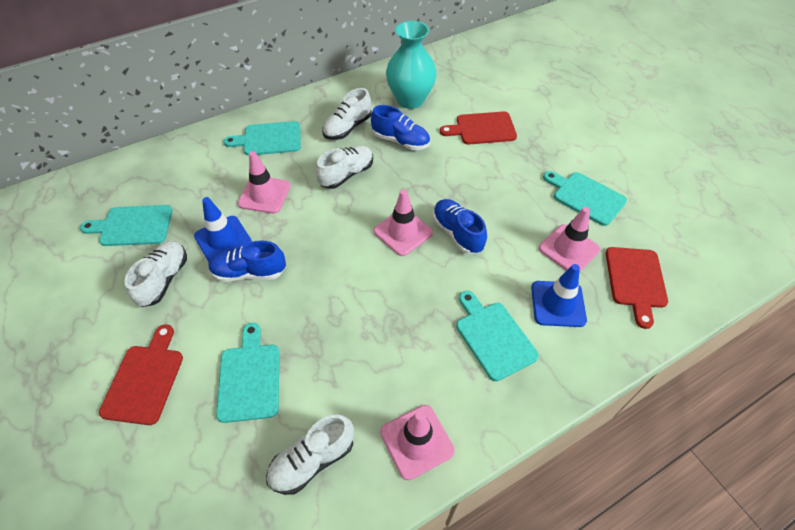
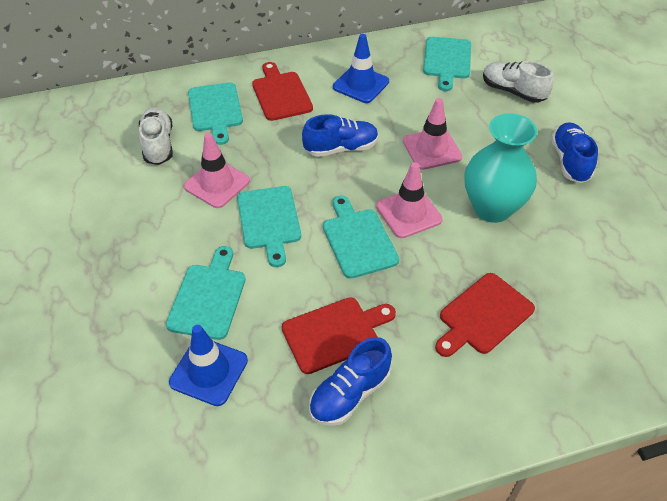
pink traffic cone: 4 -> 3
white shoe: 4 -> 2

